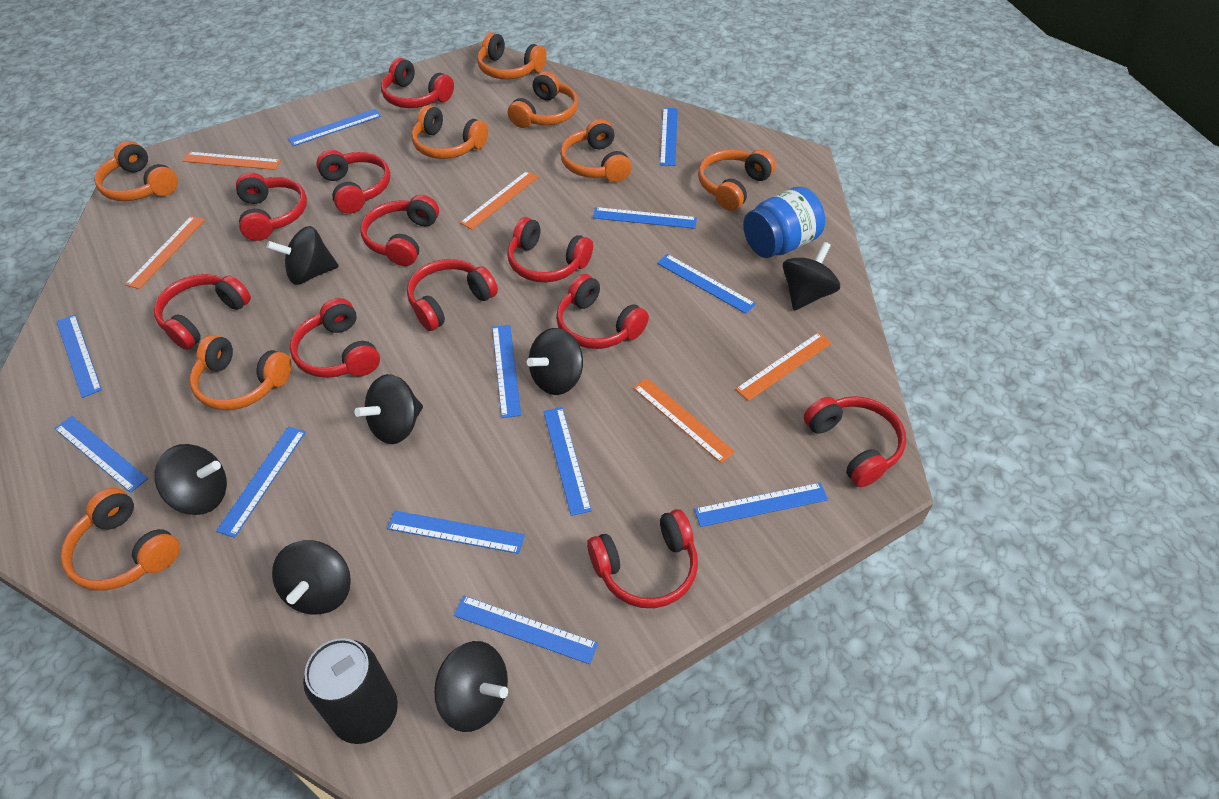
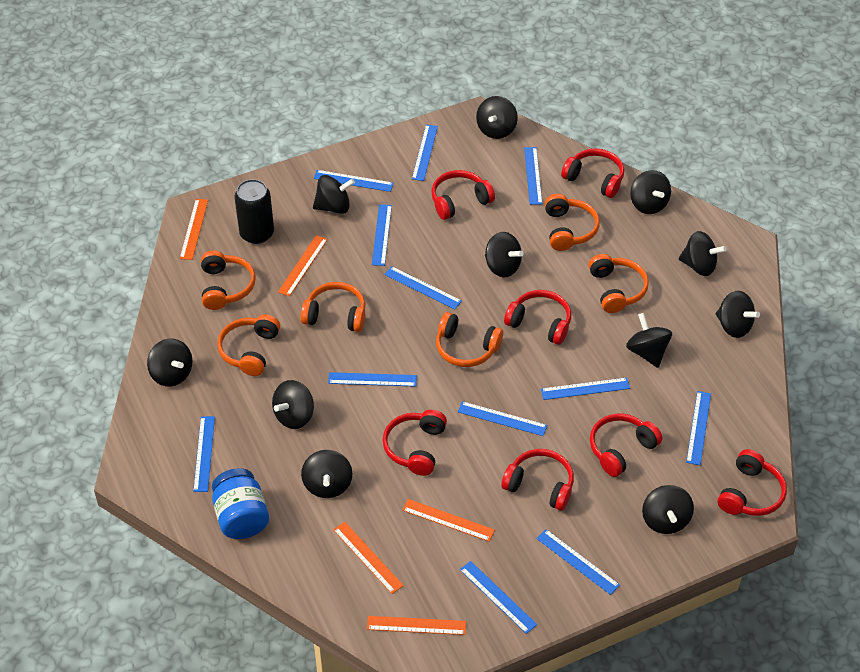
black spinning top: 7 -> 11
orange headphones: 8 -> 6
red headphones: 11 -> 7

